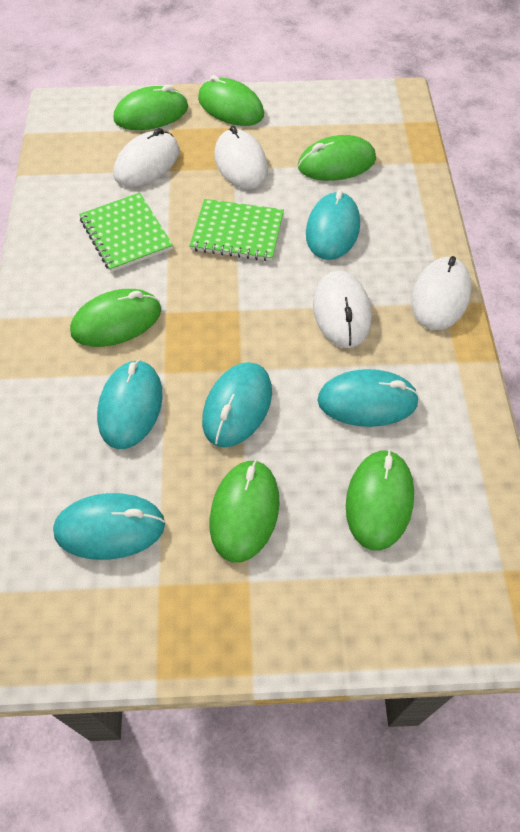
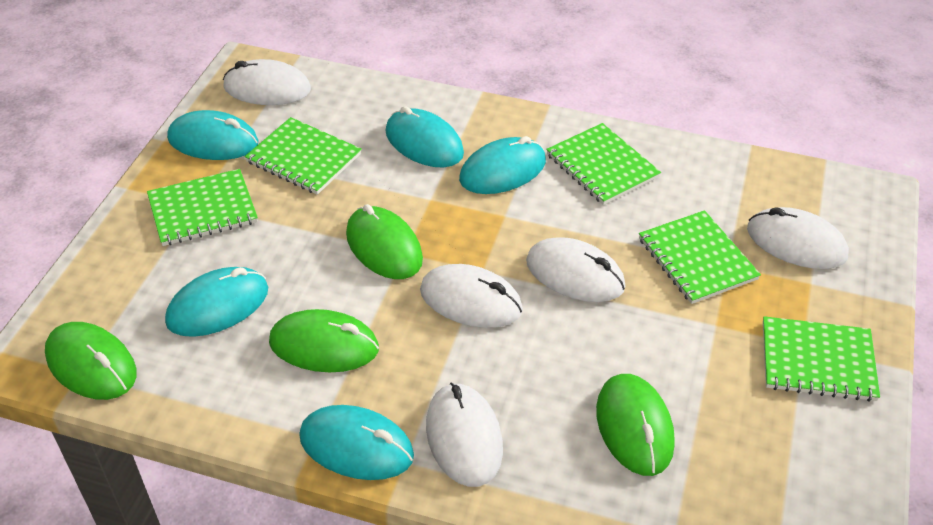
green mouse: 6 -> 4
green notebook: 2 -> 5
white mouse: 4 -> 5

